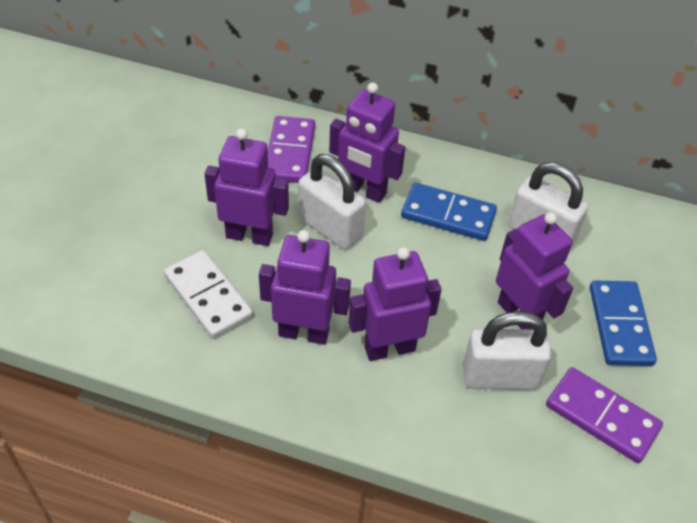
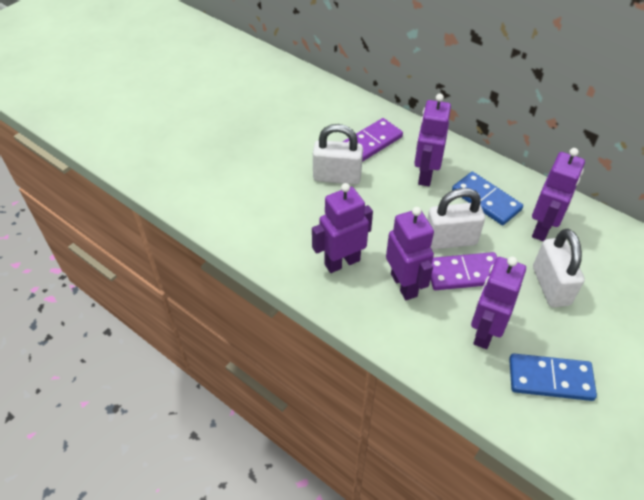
white domino: 1 -> 0

